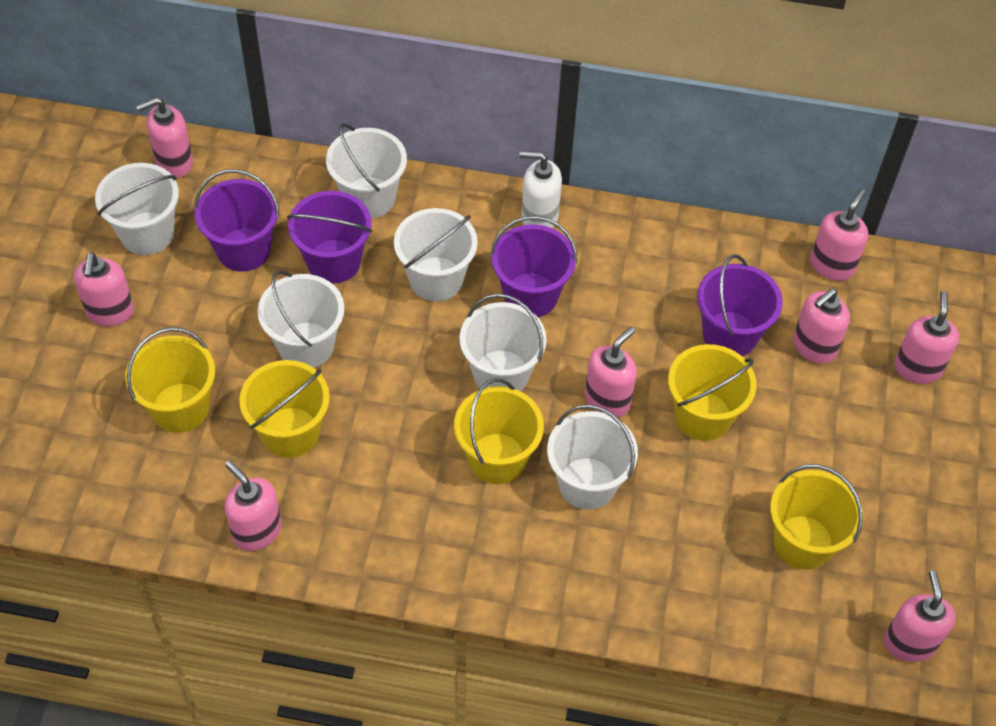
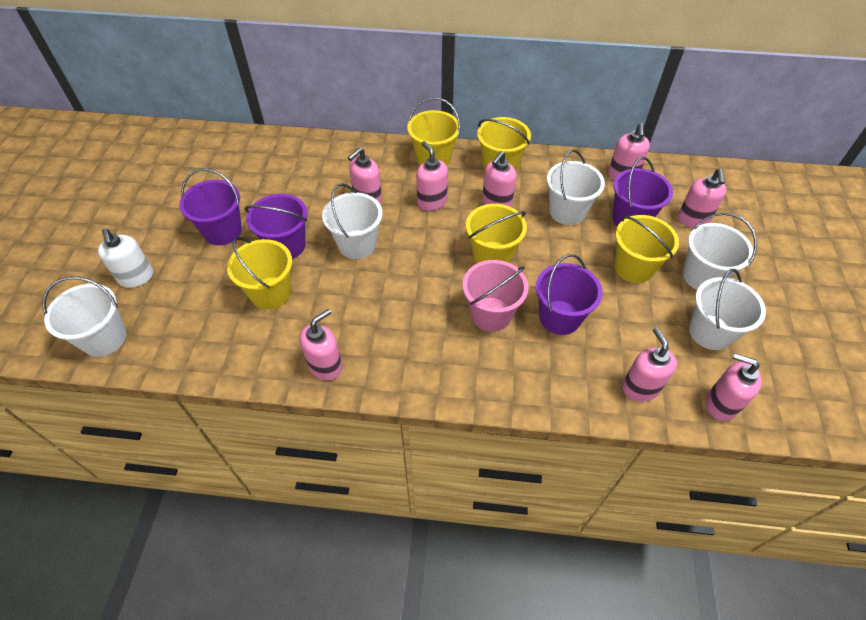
pink bucket: 0 -> 1
white bucket: 6 -> 5

